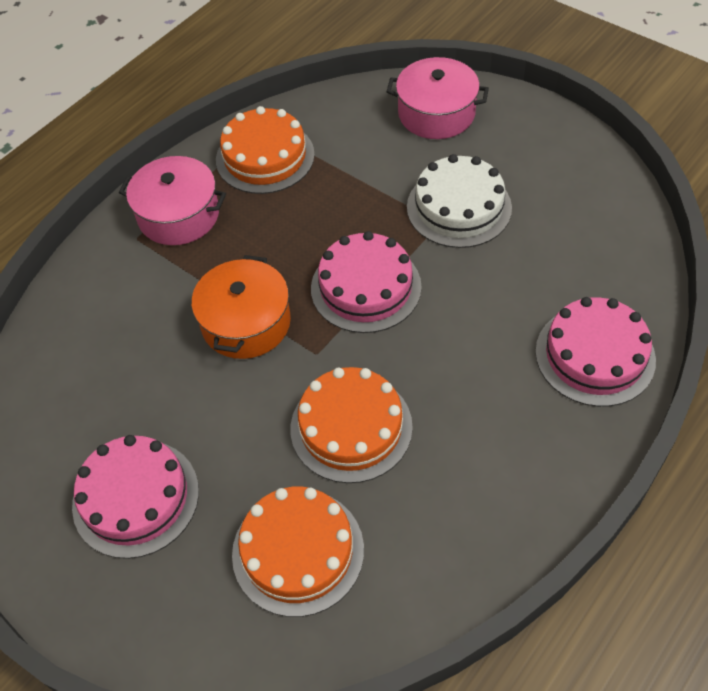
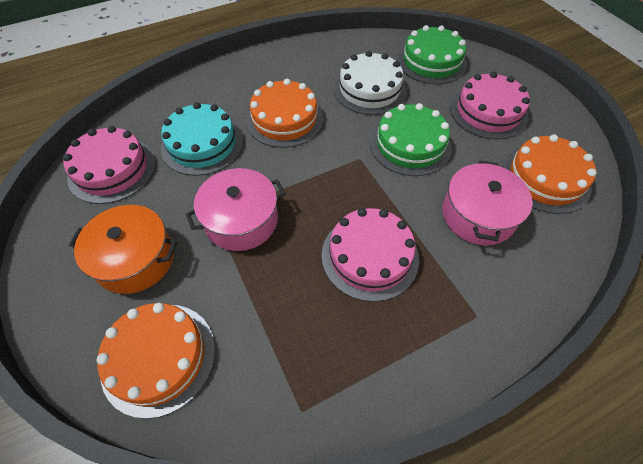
green cake: 0 -> 2
turquoise cake: 0 -> 1

